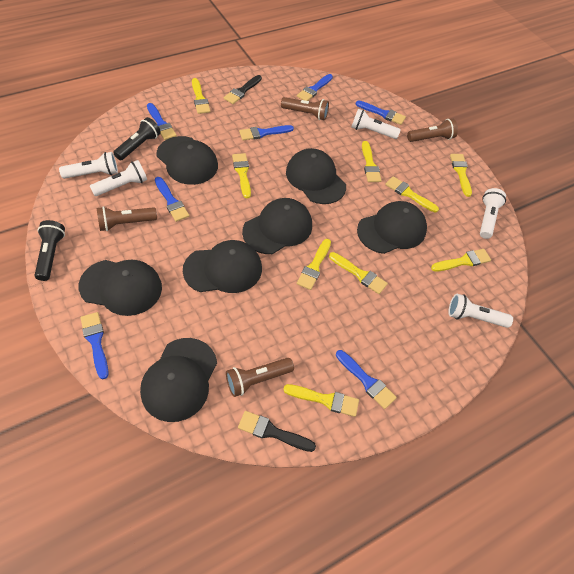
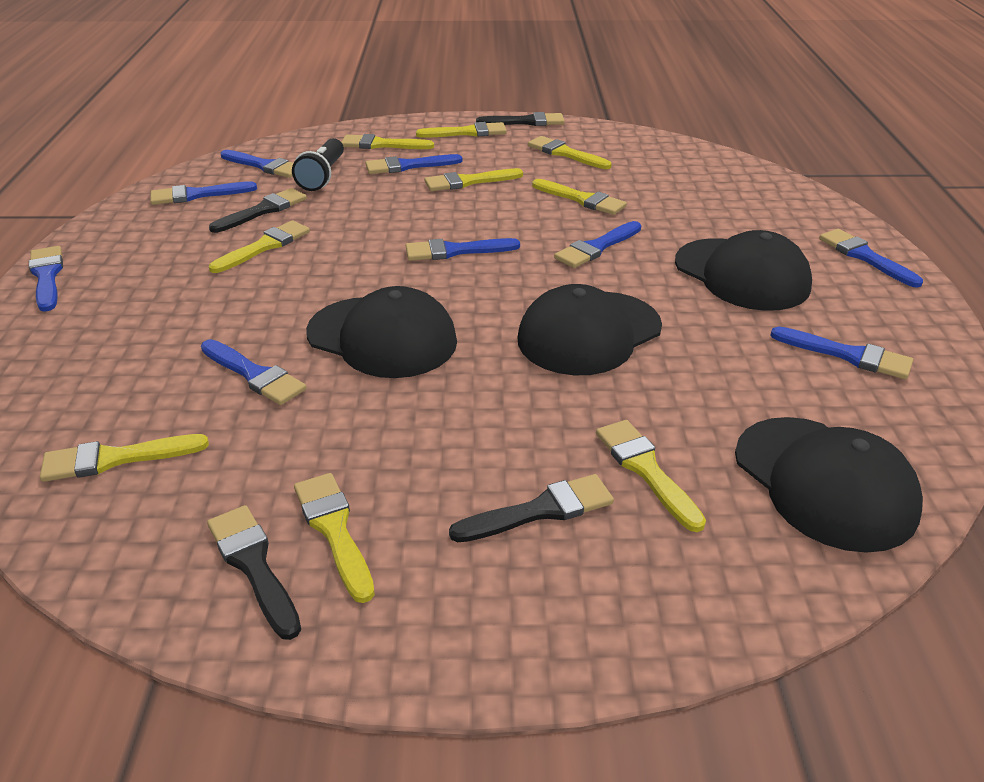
black brush: 2 -> 4
black cap: 7 -> 4
black flashlight: 2 -> 1
blue brush: 7 -> 9
brown flashlight: 4 -> 0
white flashlight: 5 -> 0

